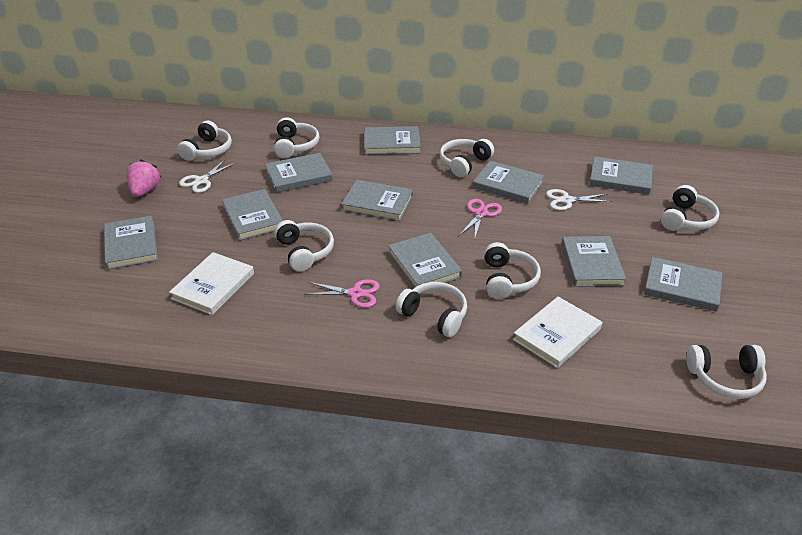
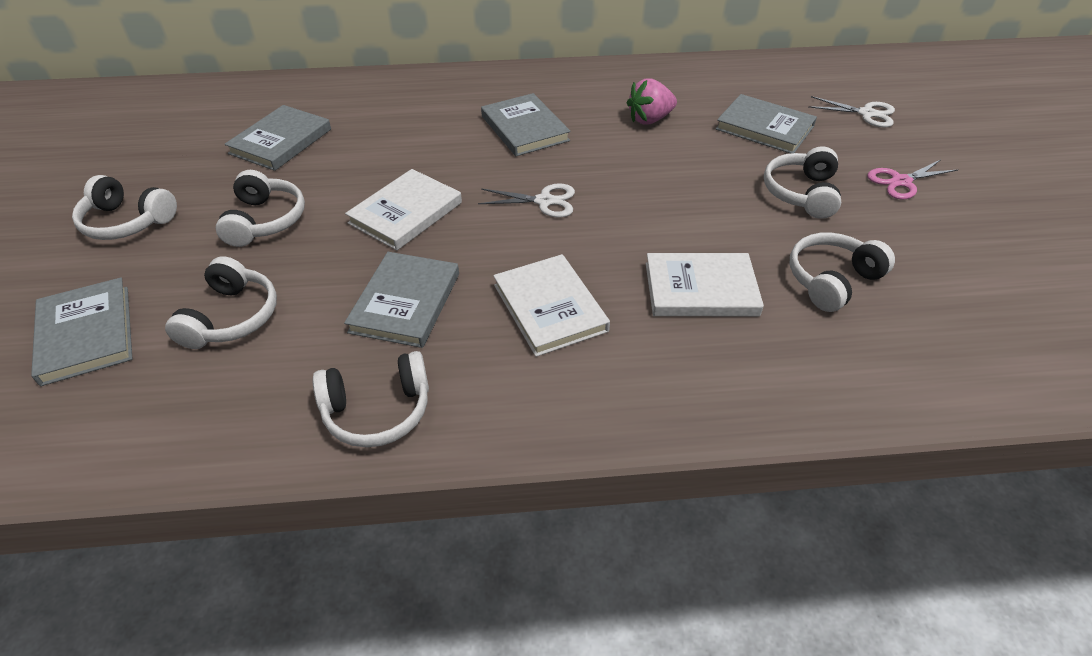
grey book: 10 -> 5
pink scissors: 2 -> 1
white book: 2 -> 3
white headphones: 8 -> 6

